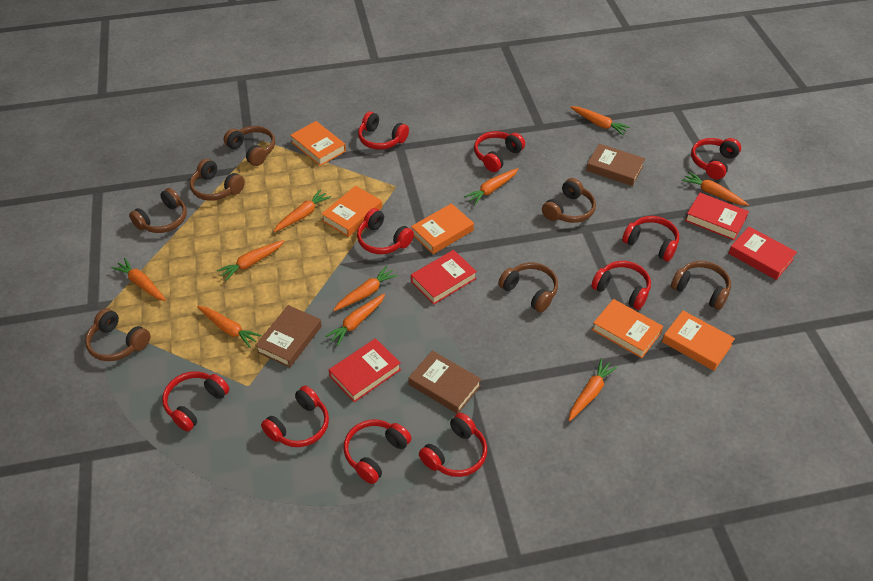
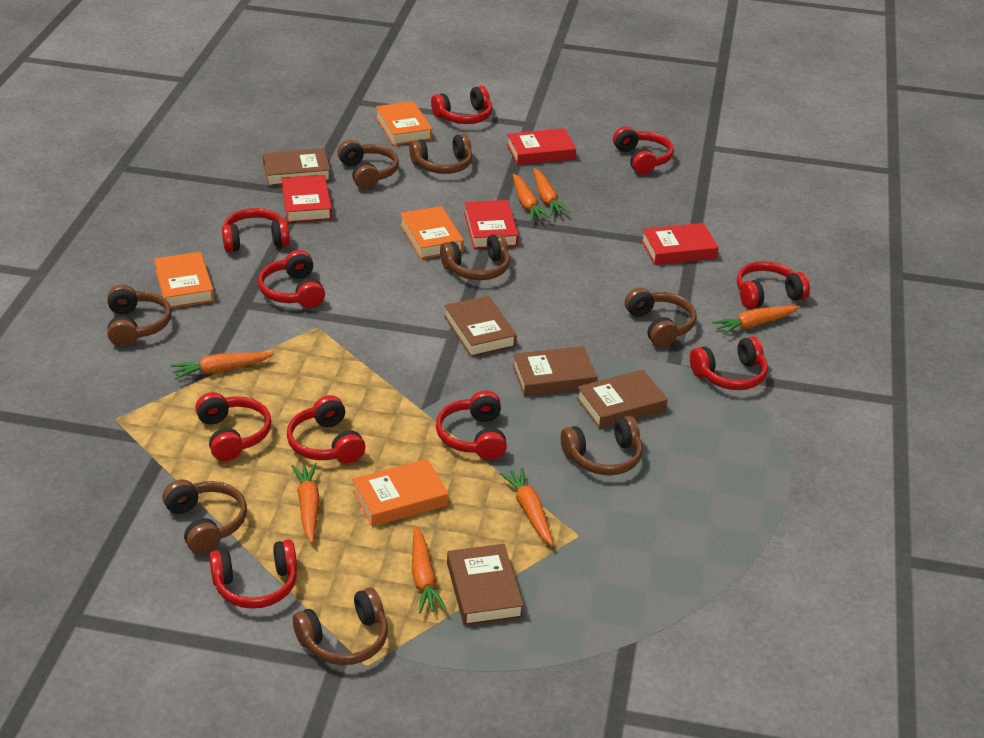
brown book: 3 -> 5
brown headphones: 7 -> 8
orange book: 5 -> 4
orange carrot: 10 -> 7

